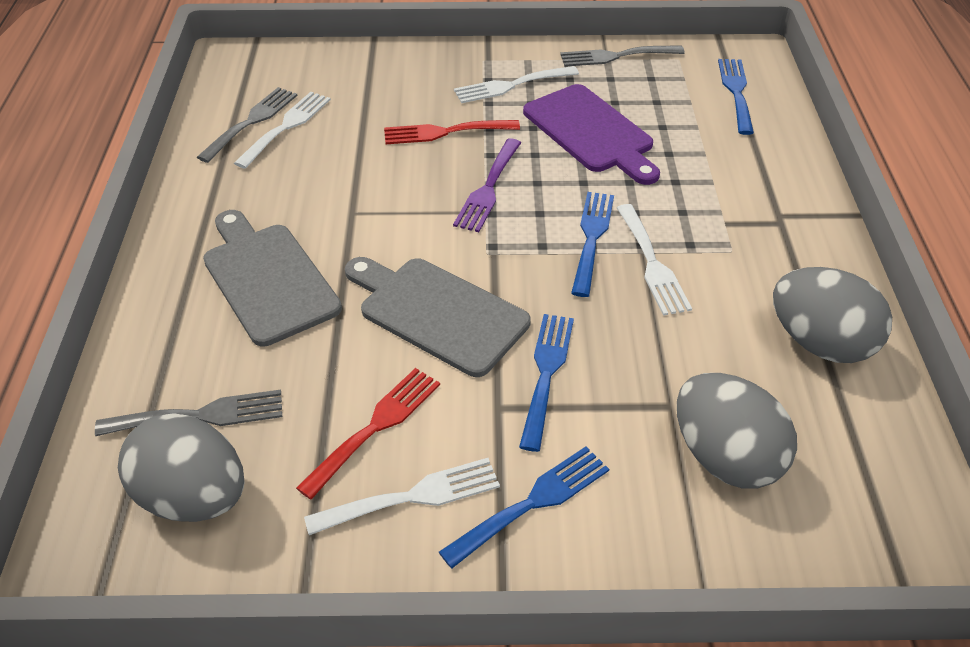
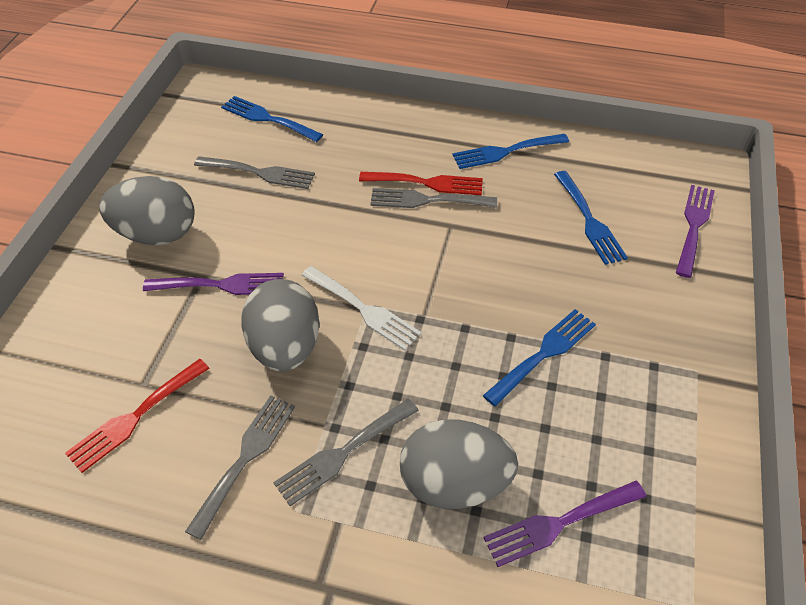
grey cutting board: 2 -> 0
grey fork: 3 -> 4
purple cutting board: 1 -> 0
purple fork: 1 -> 3
white fork: 4 -> 1

